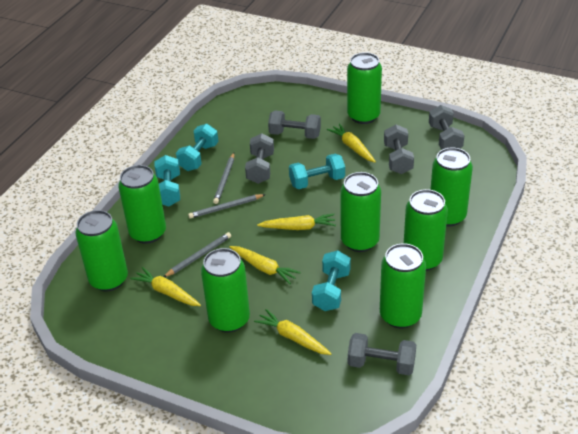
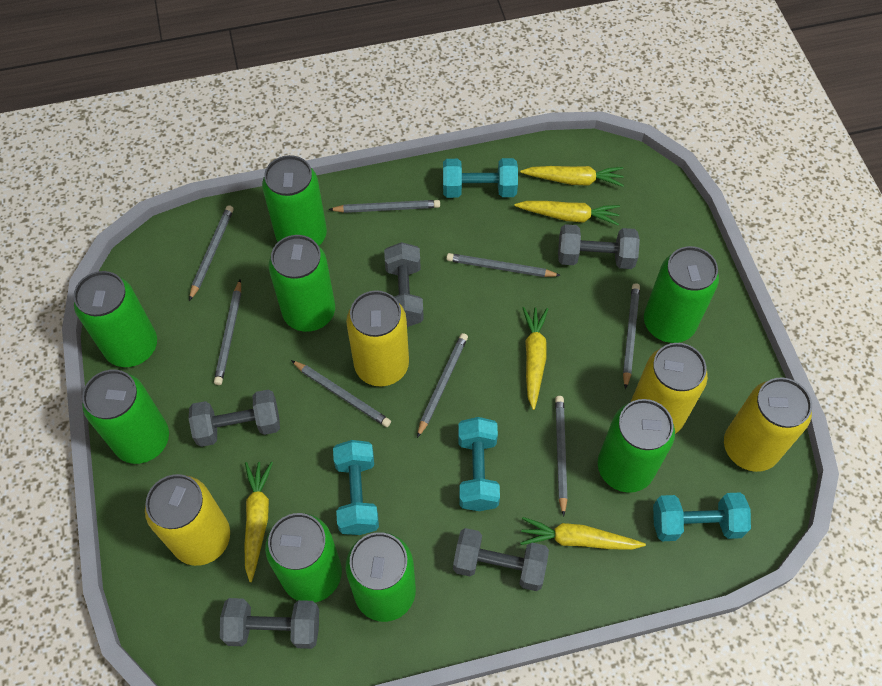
grey pencil: 3 -> 8
yellow can: 0 -> 4

